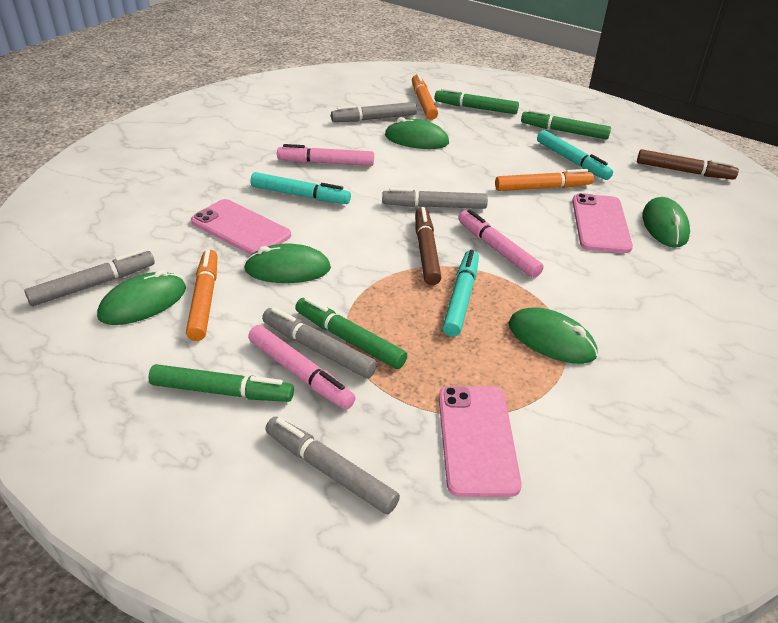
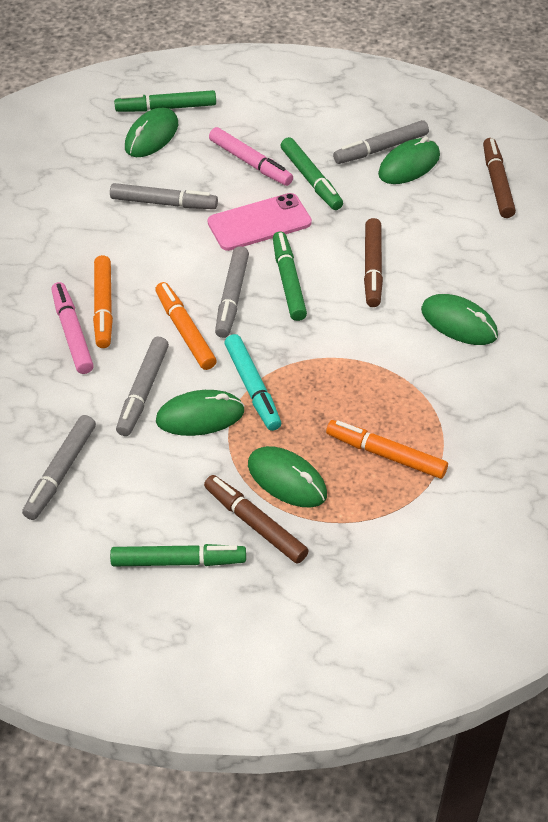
brown marker: 2 -> 3
pink marker: 3 -> 2
pink phone: 3 -> 1
turquoise marker: 3 -> 1

